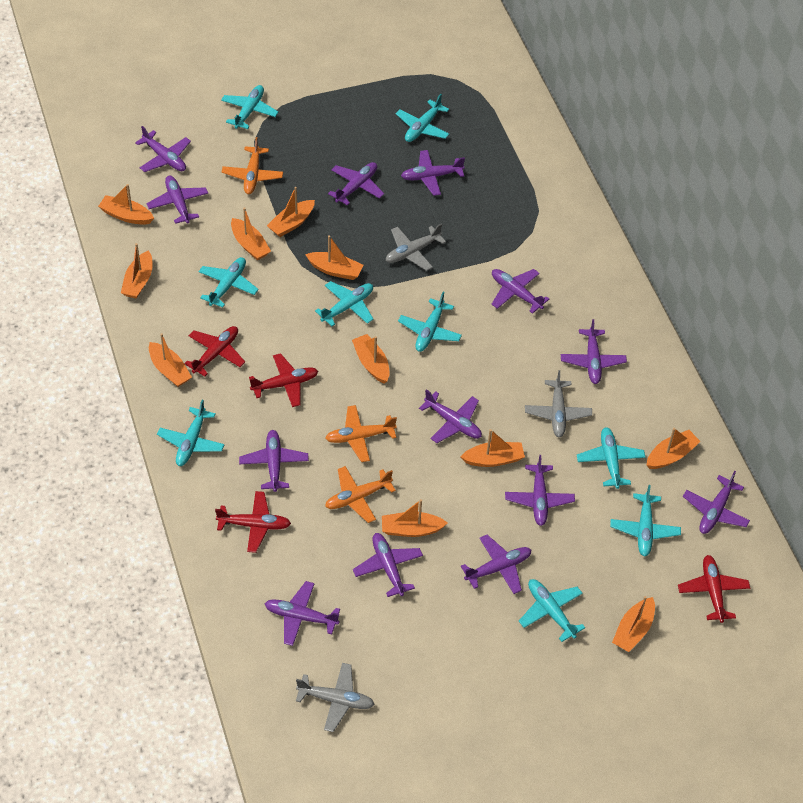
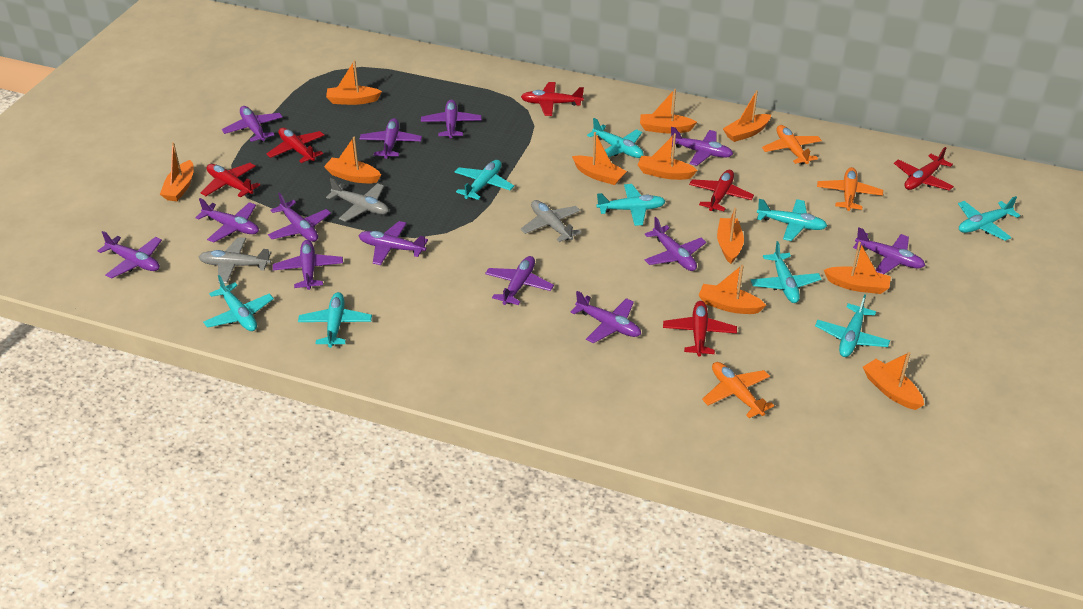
red plane: 4 -> 6

